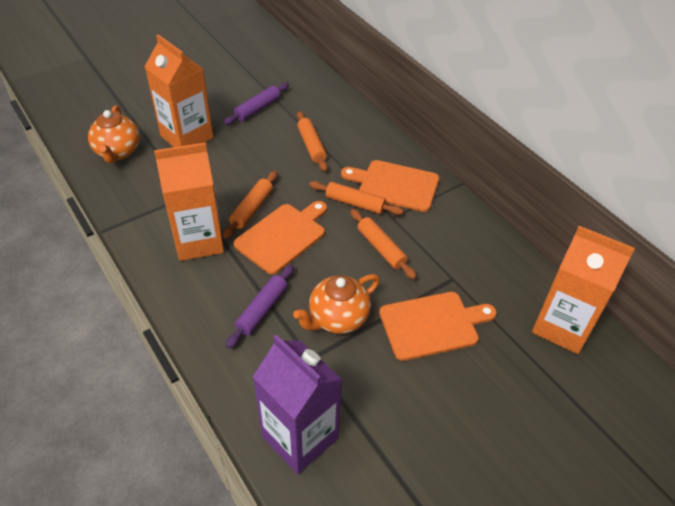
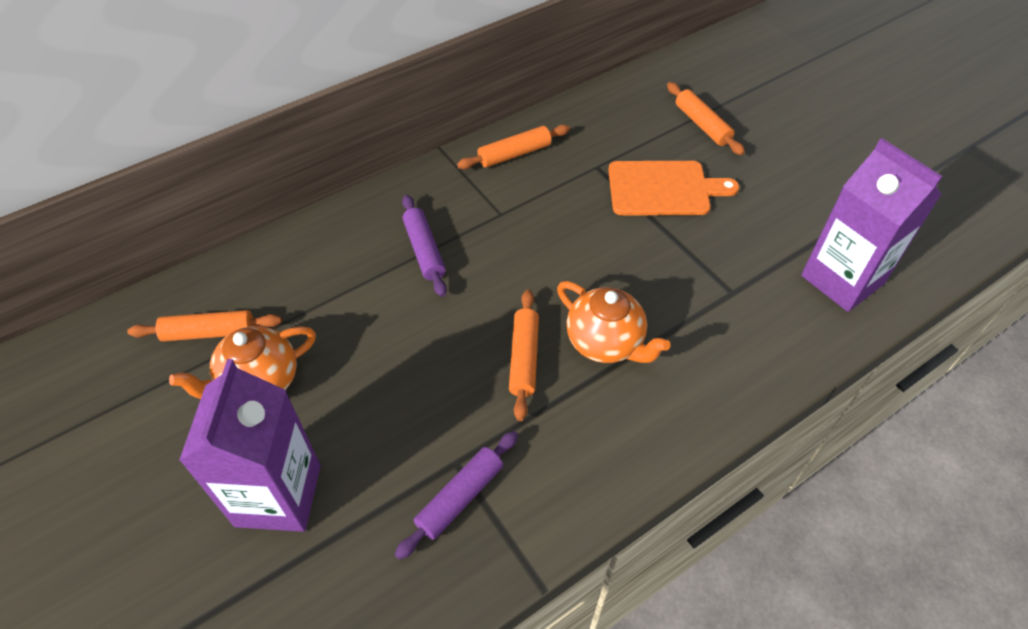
orange carton: 3 -> 0
orange cutting board: 3 -> 1
purple carton: 1 -> 2

